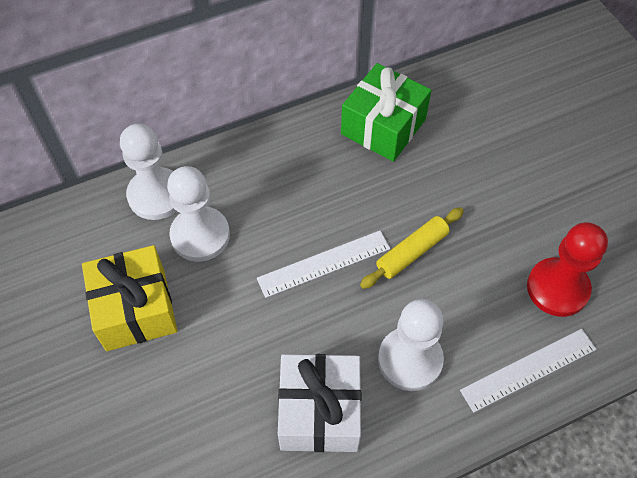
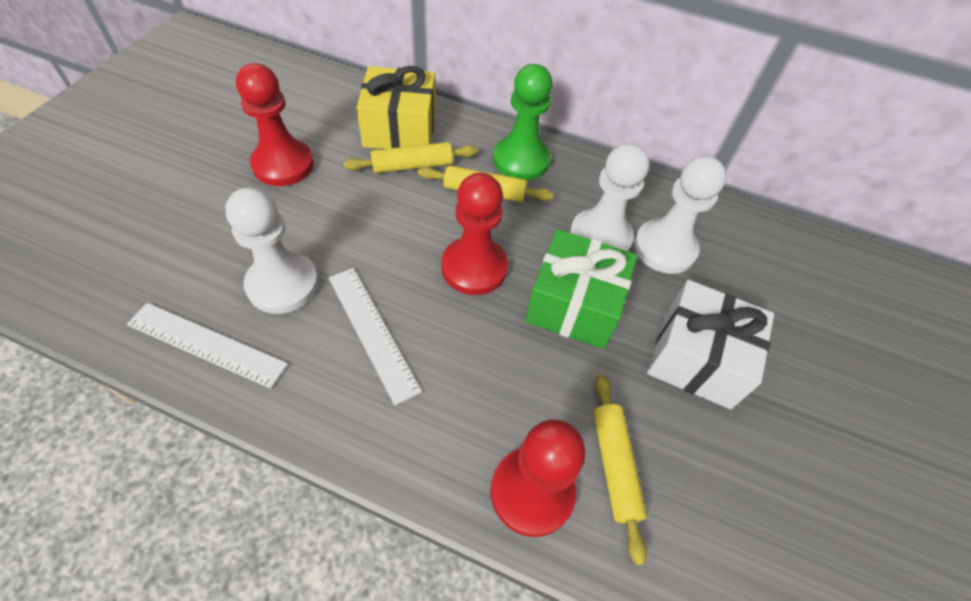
green pawn: 0 -> 1
red pawn: 1 -> 3
yellow rolling pin: 1 -> 3

